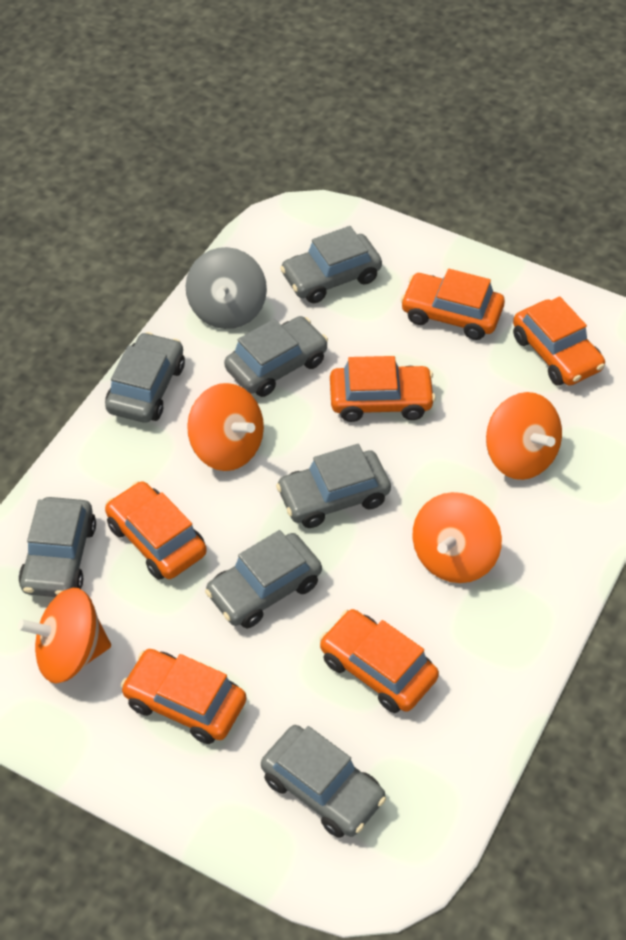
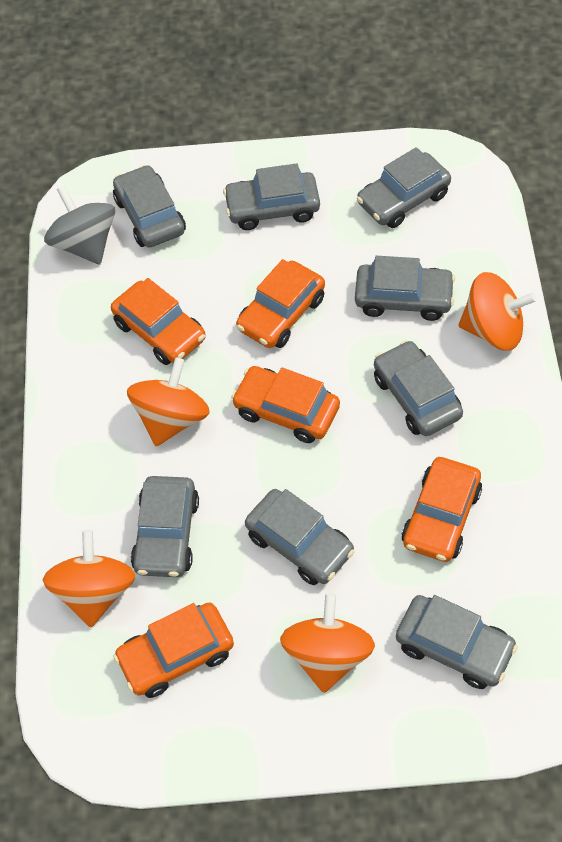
grey car: 7 -> 8
orange car: 6 -> 5

